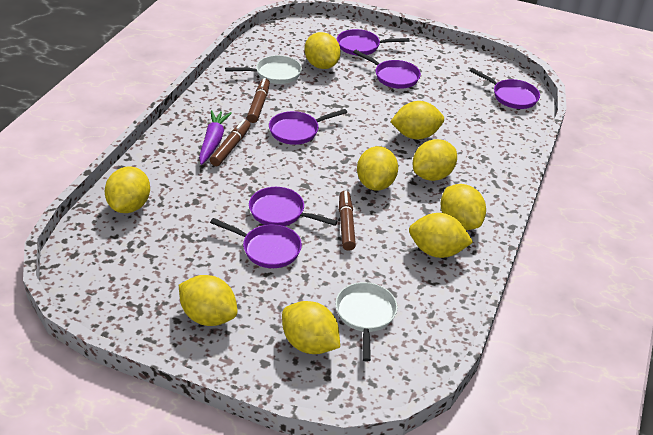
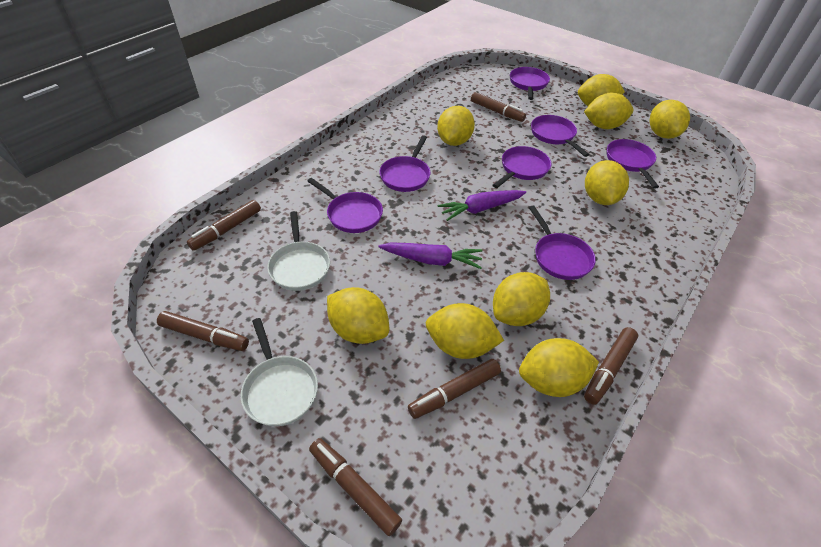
brown marker: 3 -> 6
purple carrot: 1 -> 2
purple pan: 6 -> 7

